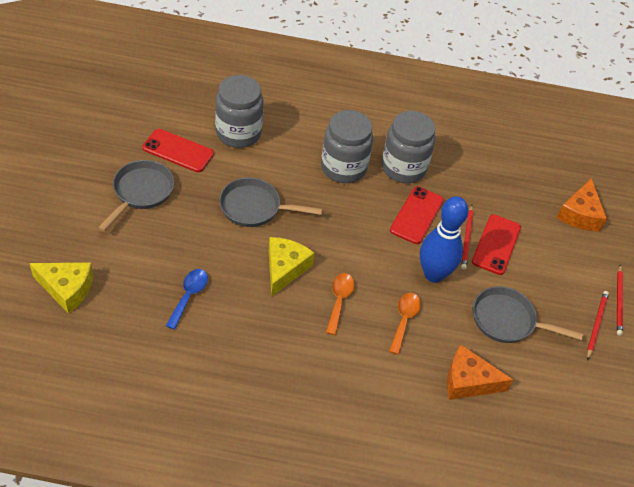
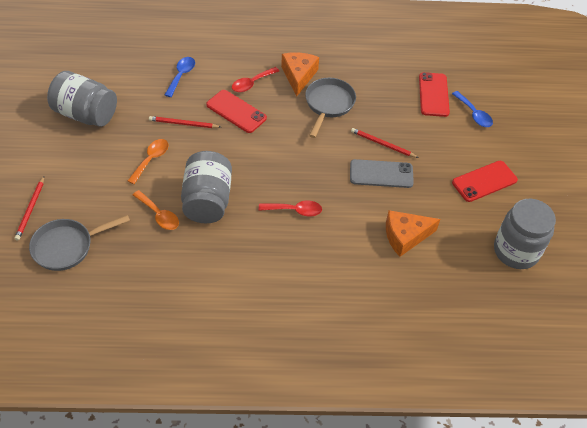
blue bowling pin: 1 -> 0
blue spoon: 1 -> 2
grey pan: 3 -> 2
grey phone: 0 -> 1
red spoon: 0 -> 2
yellow cheese: 2 -> 0

